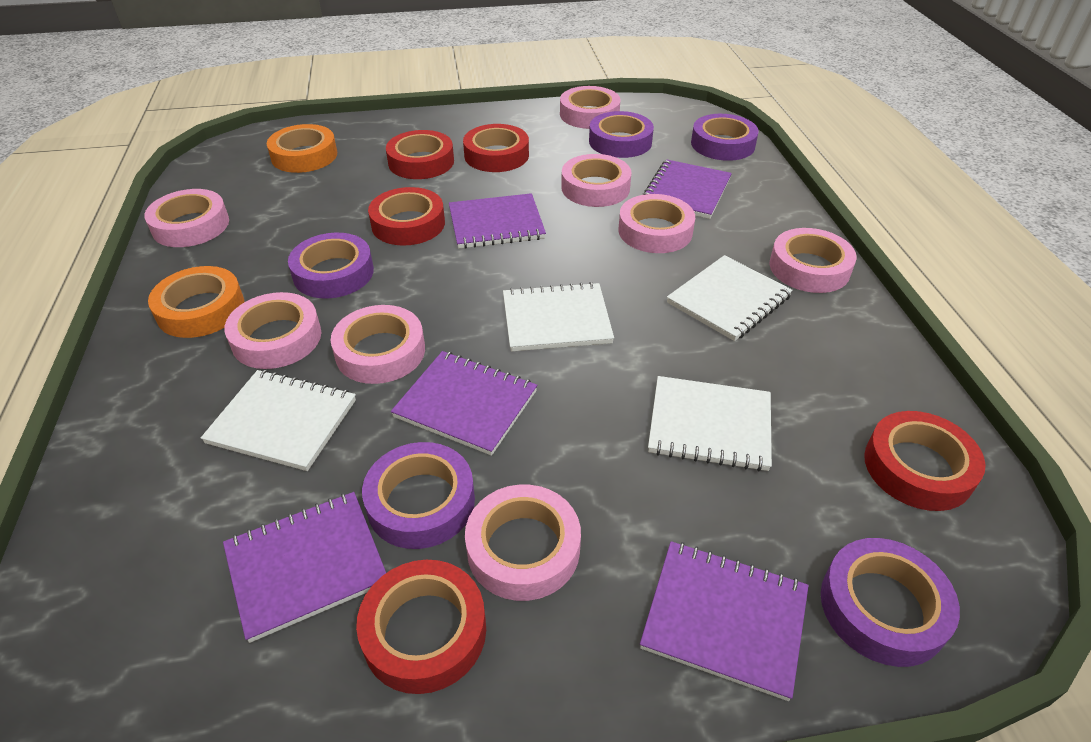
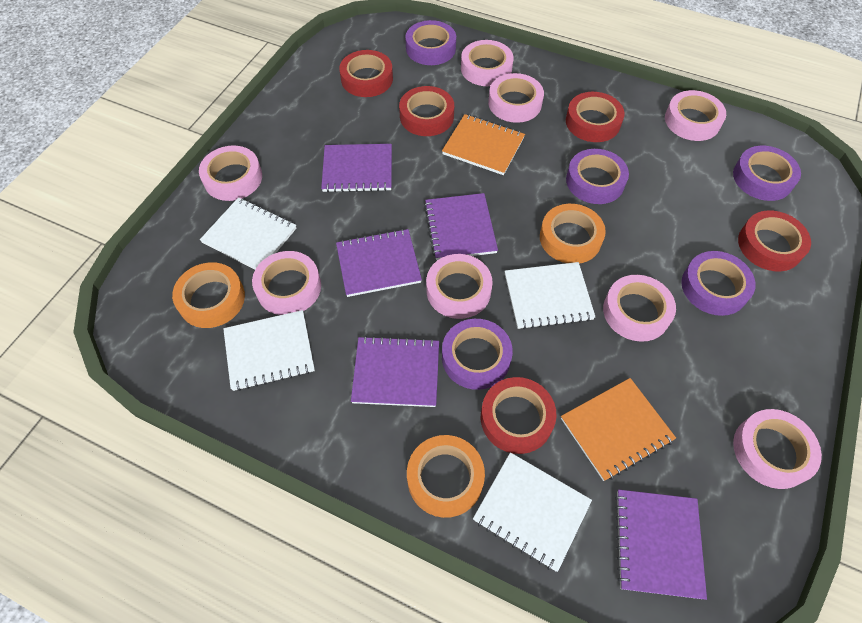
orange notebook: 0 -> 2
orange tape: 2 -> 3

